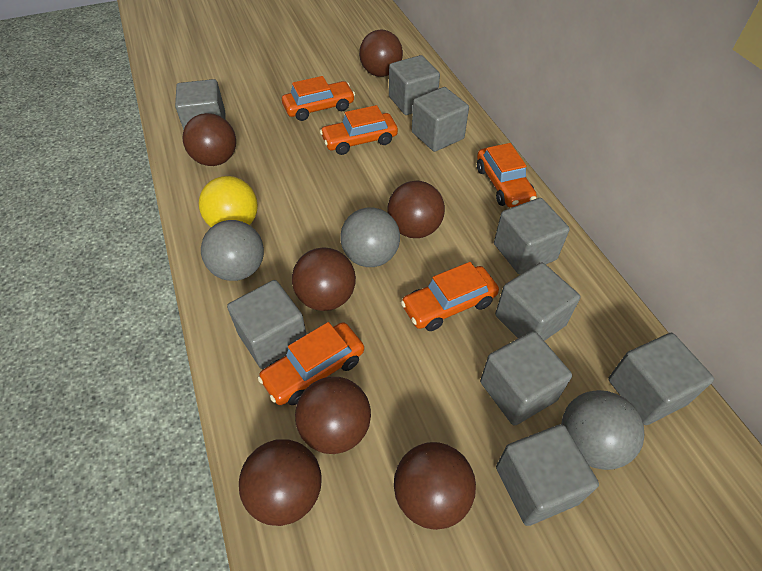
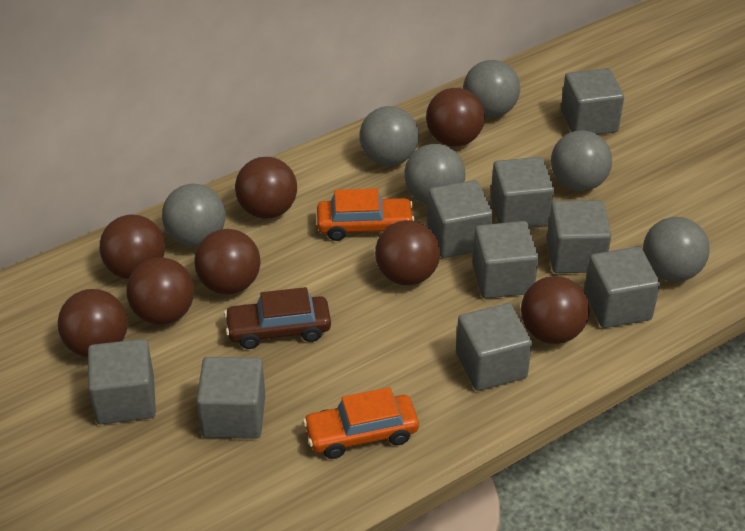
brown ball: 7 -> 8
brown car: 0 -> 1
grey ball: 3 -> 6
orange car: 5 -> 2
yellow ball: 1 -> 0

